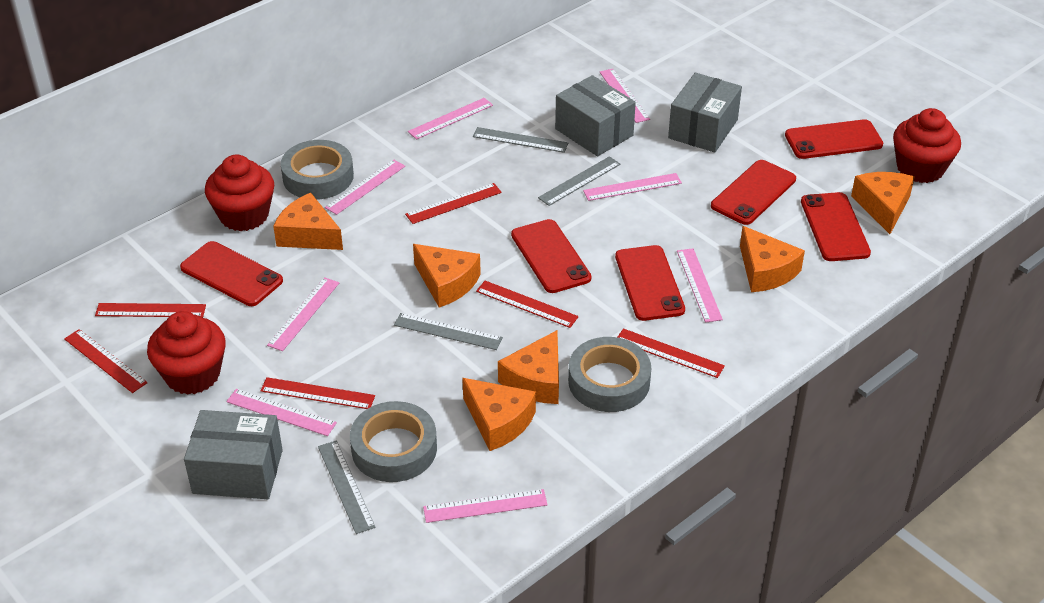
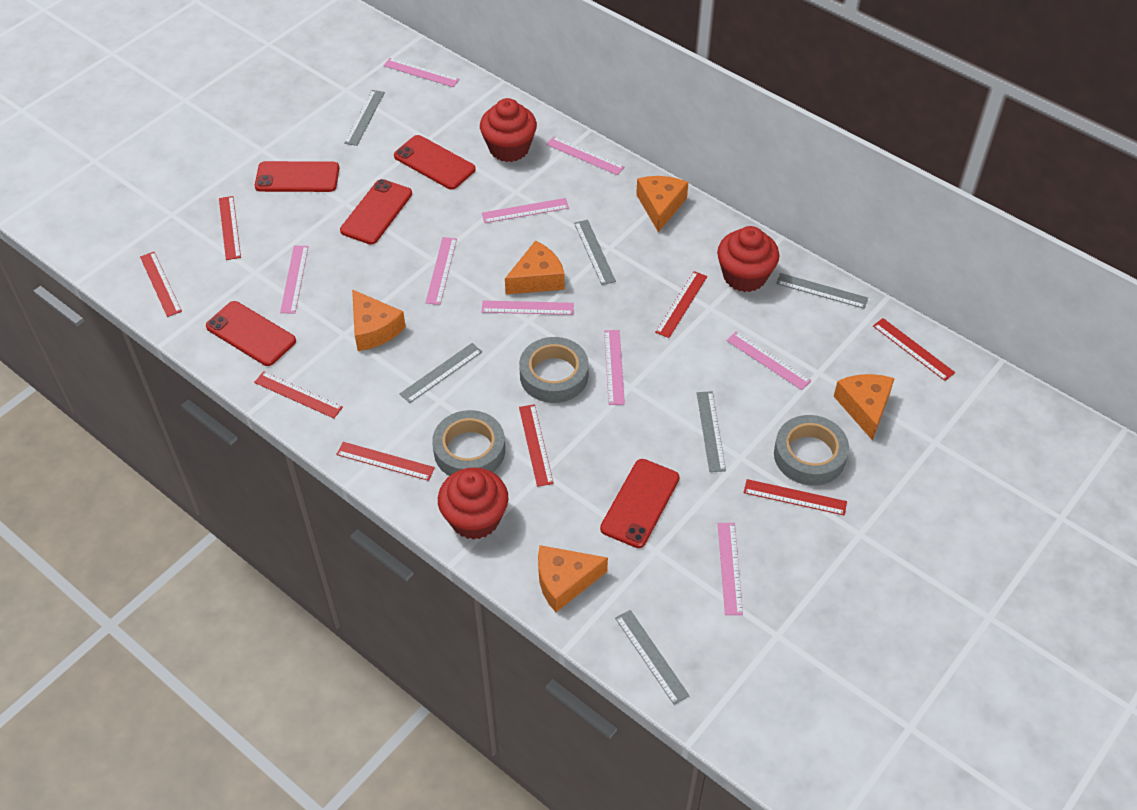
grey box: 3 -> 0
grey ruler: 4 -> 6
orange cheese: 6 -> 5
pink ruler: 8 -> 9
red phone: 6 -> 5
red ruler: 6 -> 8

